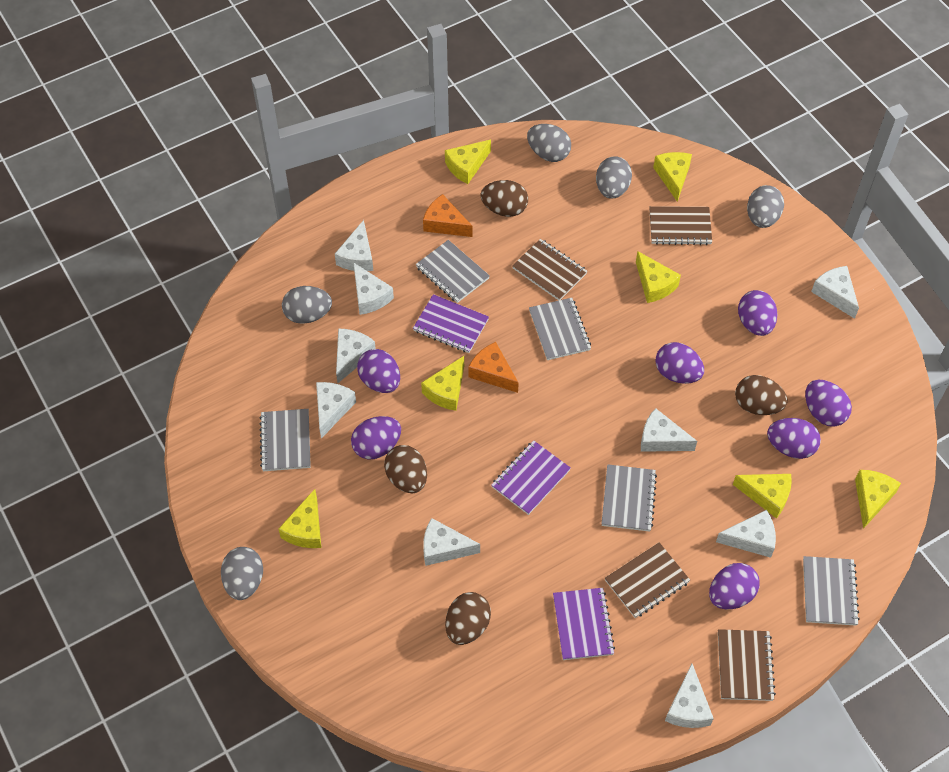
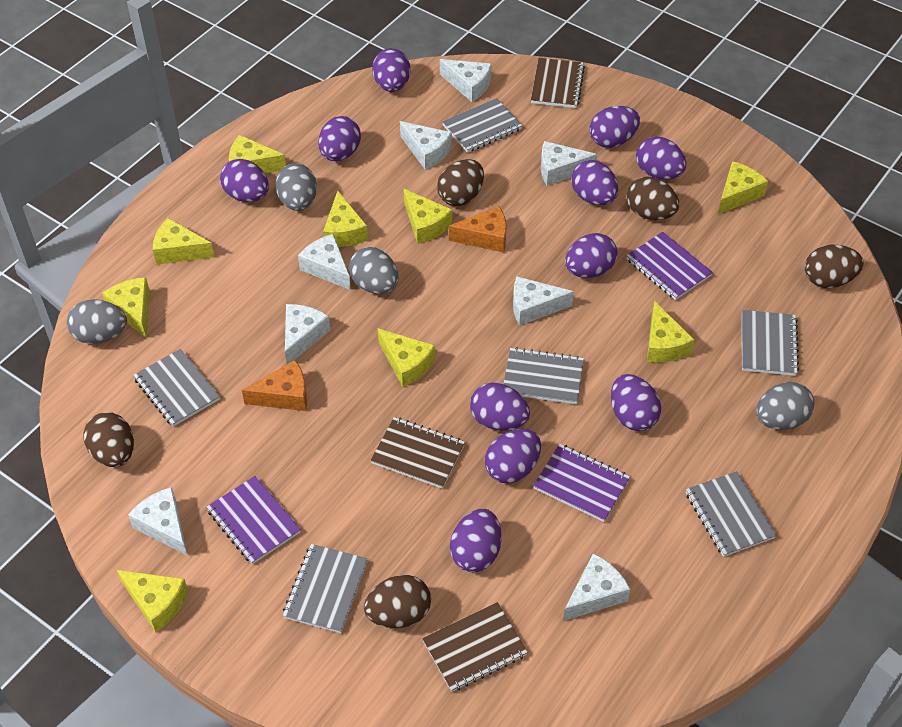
brown egg: 4 -> 5
brown notebook: 4 -> 3
grey egg: 5 -> 4
grey notebook: 5 -> 6
purple egg: 7 -> 11
white cheese: 9 -> 8
yellow cheese: 7 -> 9

